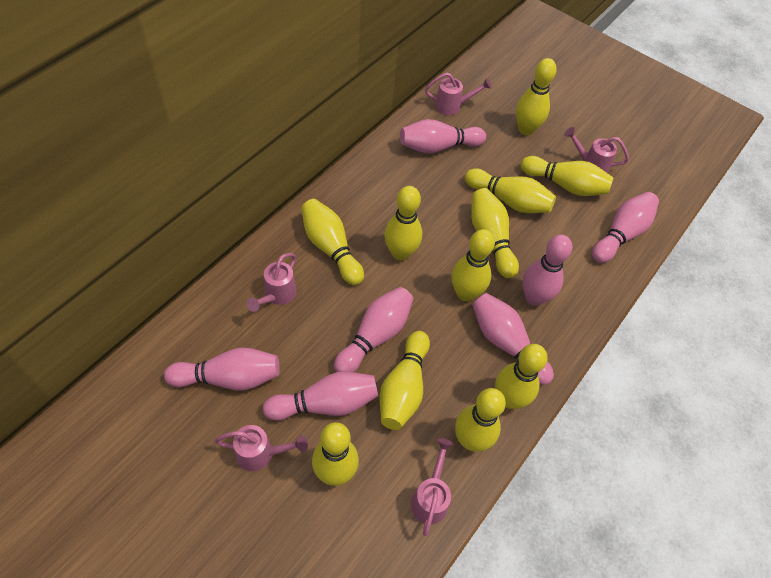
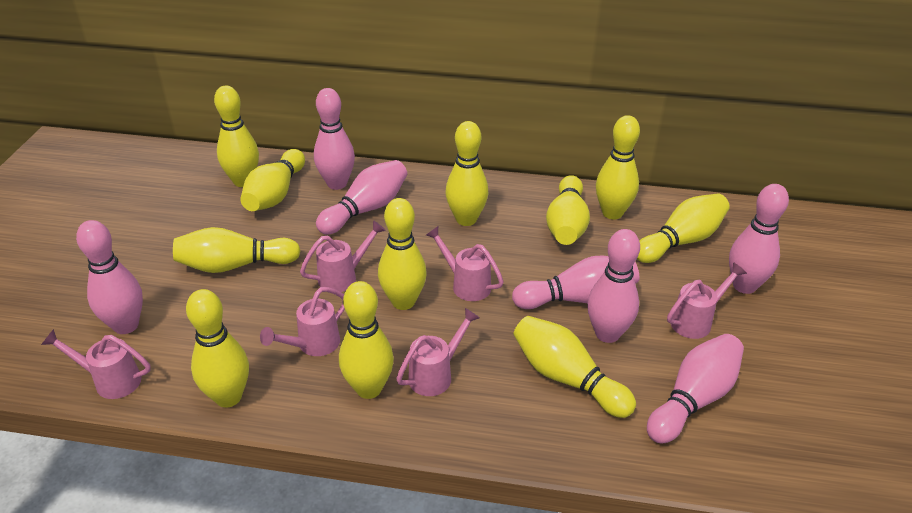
pink watering can: 5 -> 6

